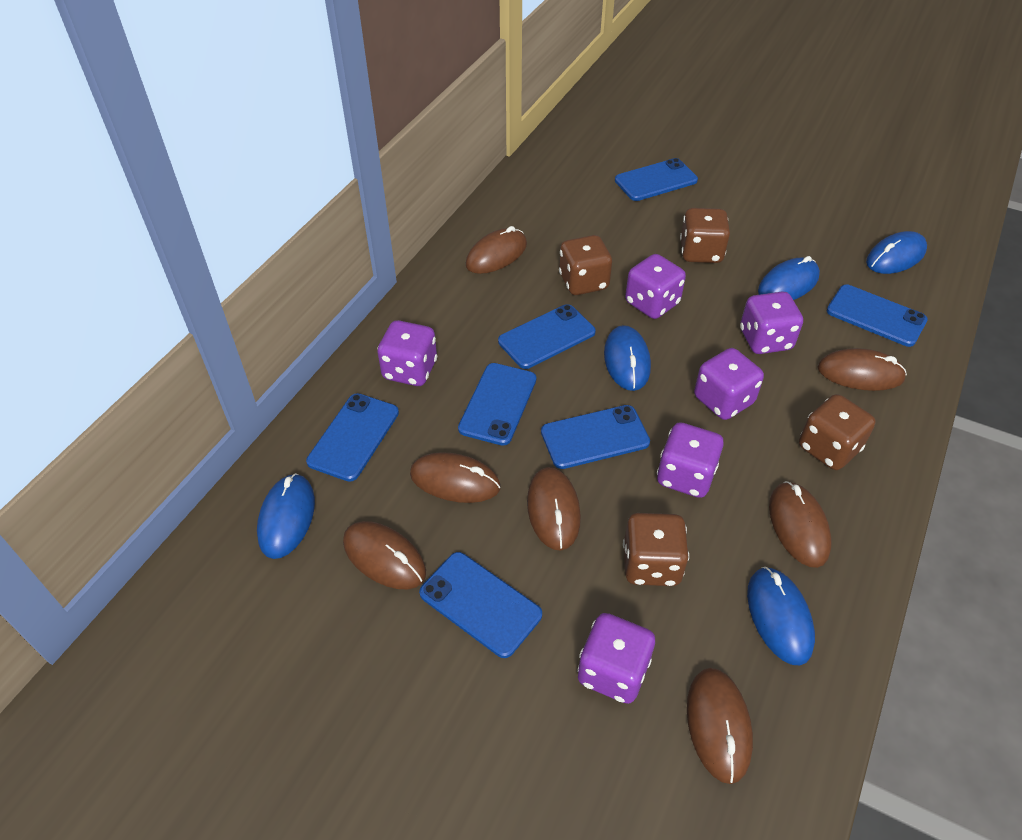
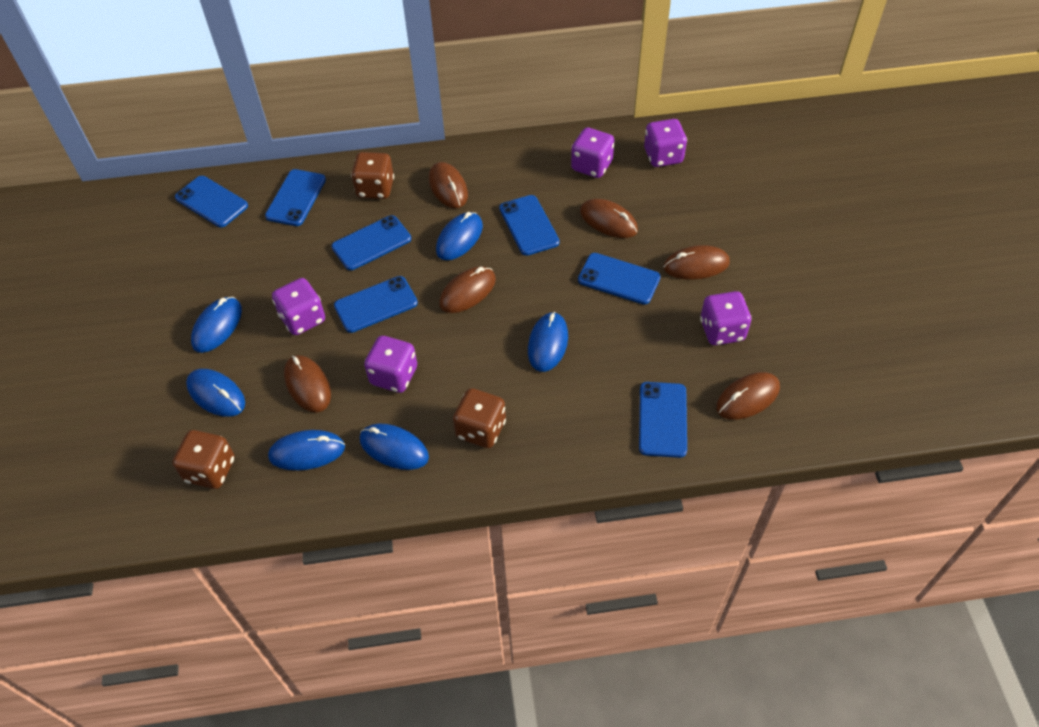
blue mouse: 5 -> 6
brown dice: 4 -> 3
brown mouse: 7 -> 6
purple dice: 6 -> 5

